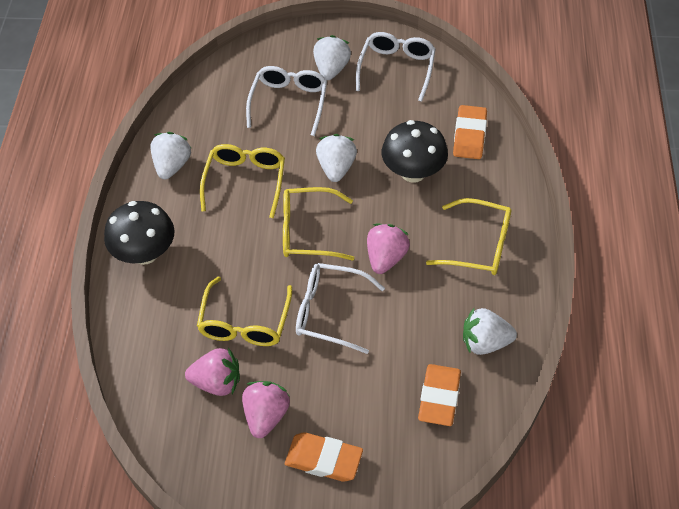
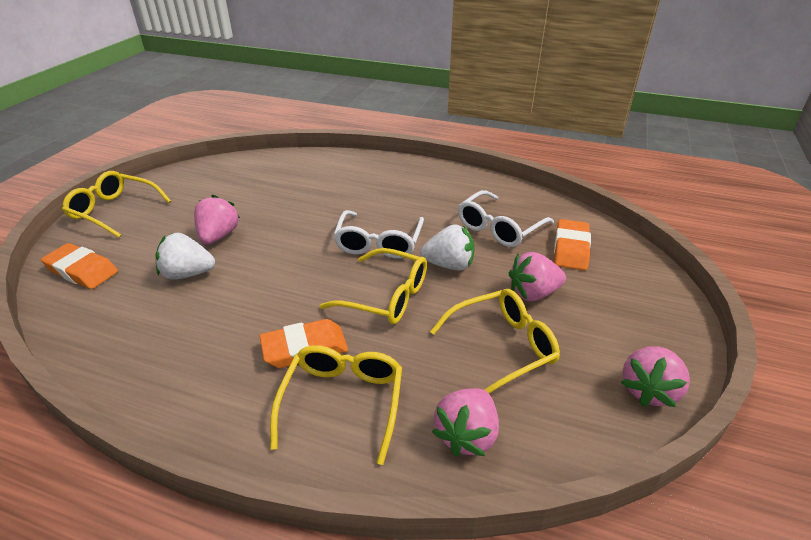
black mushroom: 2 -> 0
pink strawberry: 3 -> 4
white glasses: 3 -> 2
white strawberry: 4 -> 2

